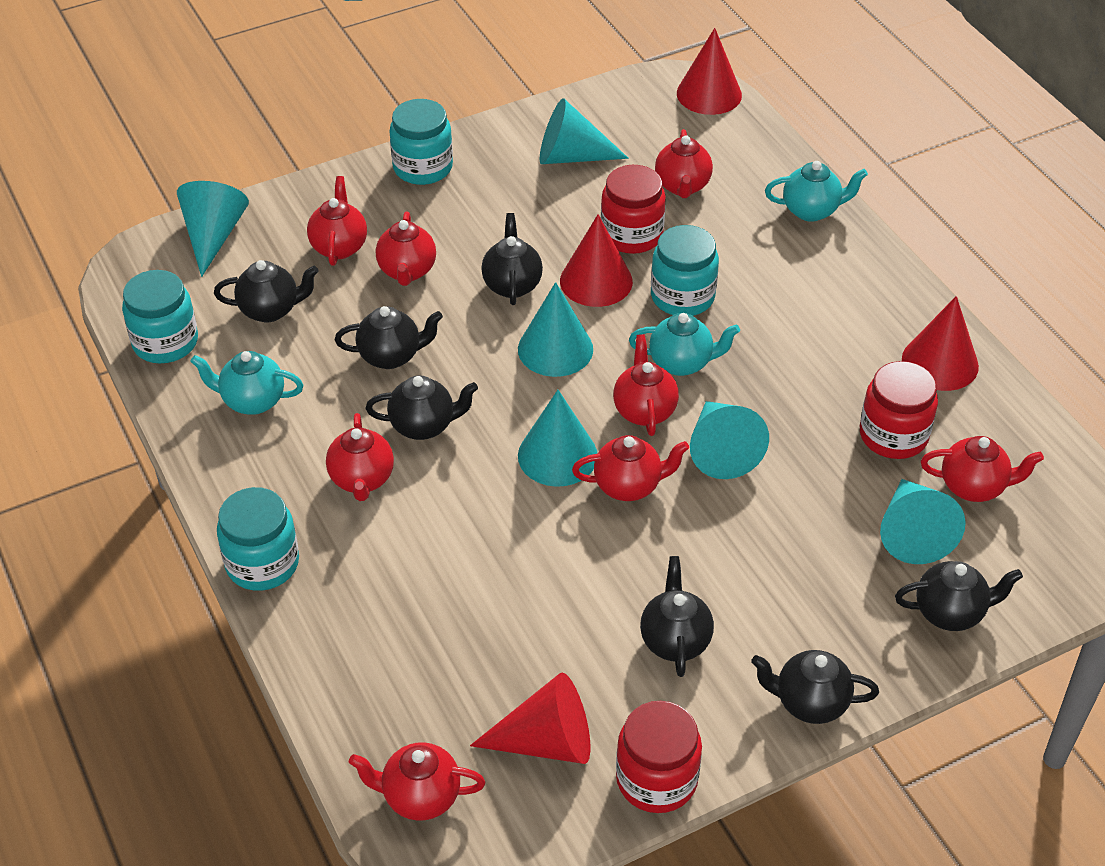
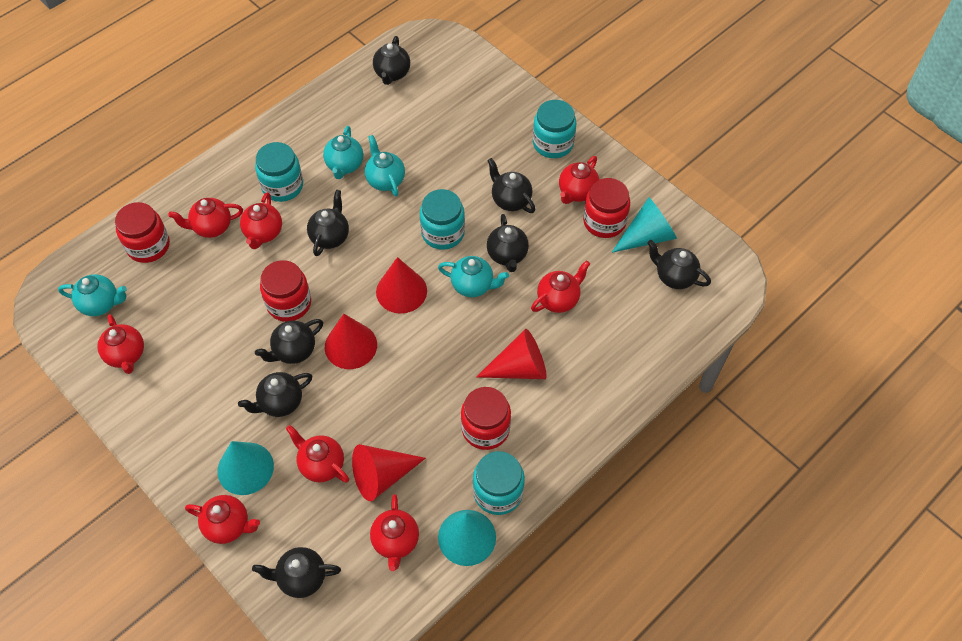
black teapot: 7 -> 8
red jar: 3 -> 4
turquoise cone: 6 -> 3
turquoise teapot: 3 -> 4

